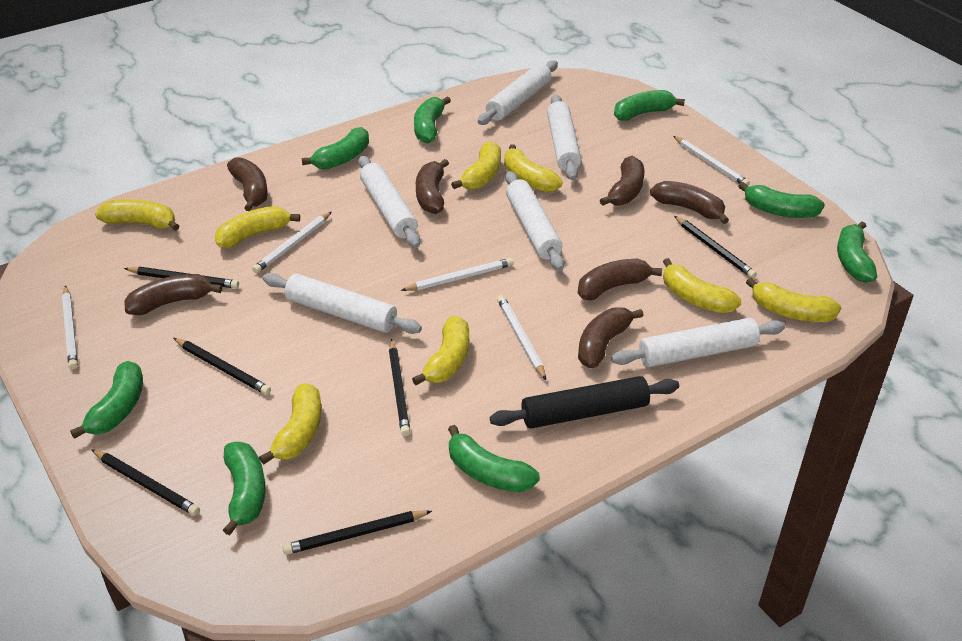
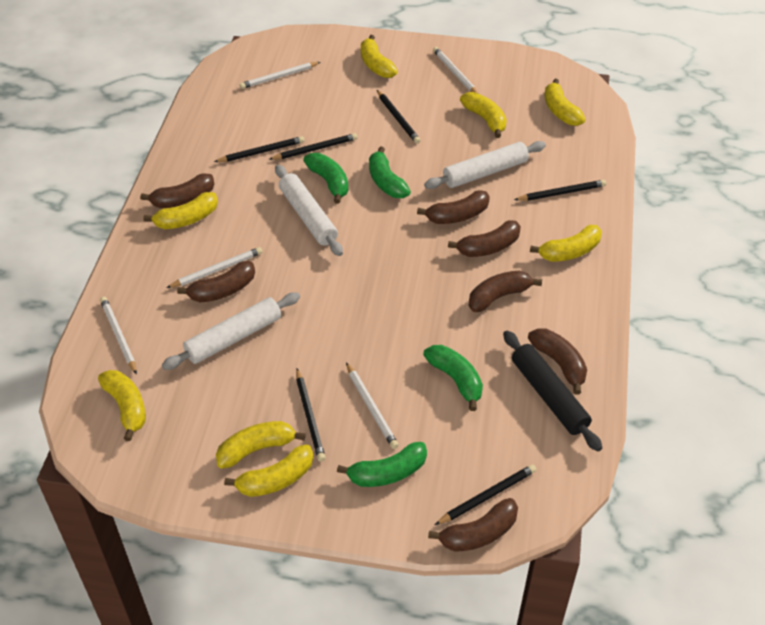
green banana: 8 -> 4
white rolling pin: 6 -> 3

